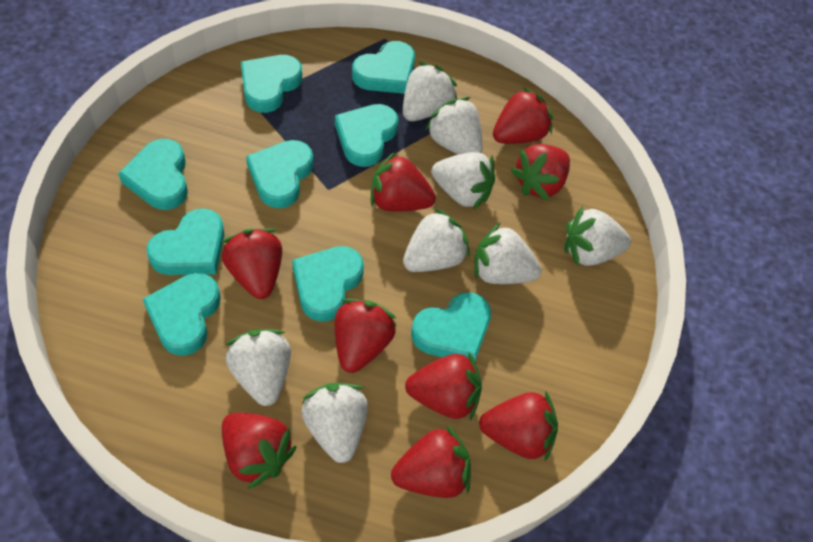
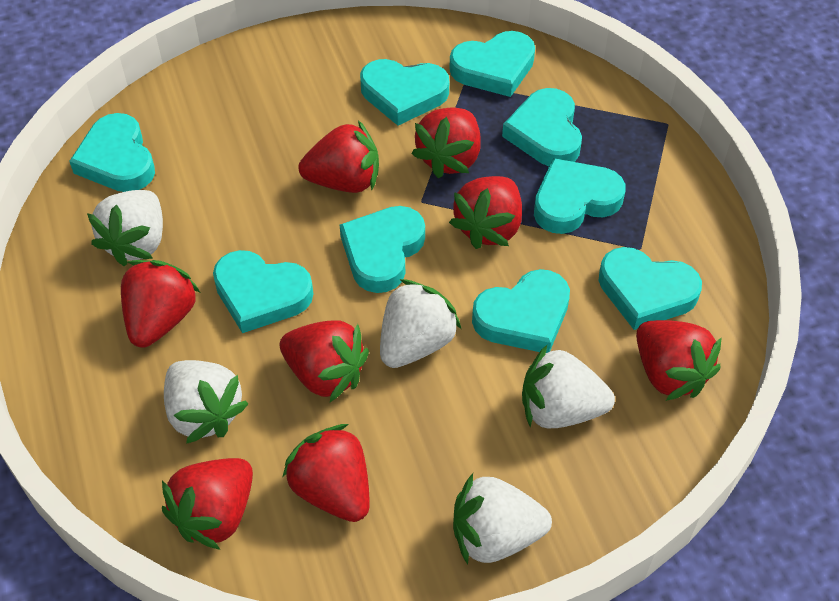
red strawberry: 9 -> 8
white strawberry: 8 -> 5

